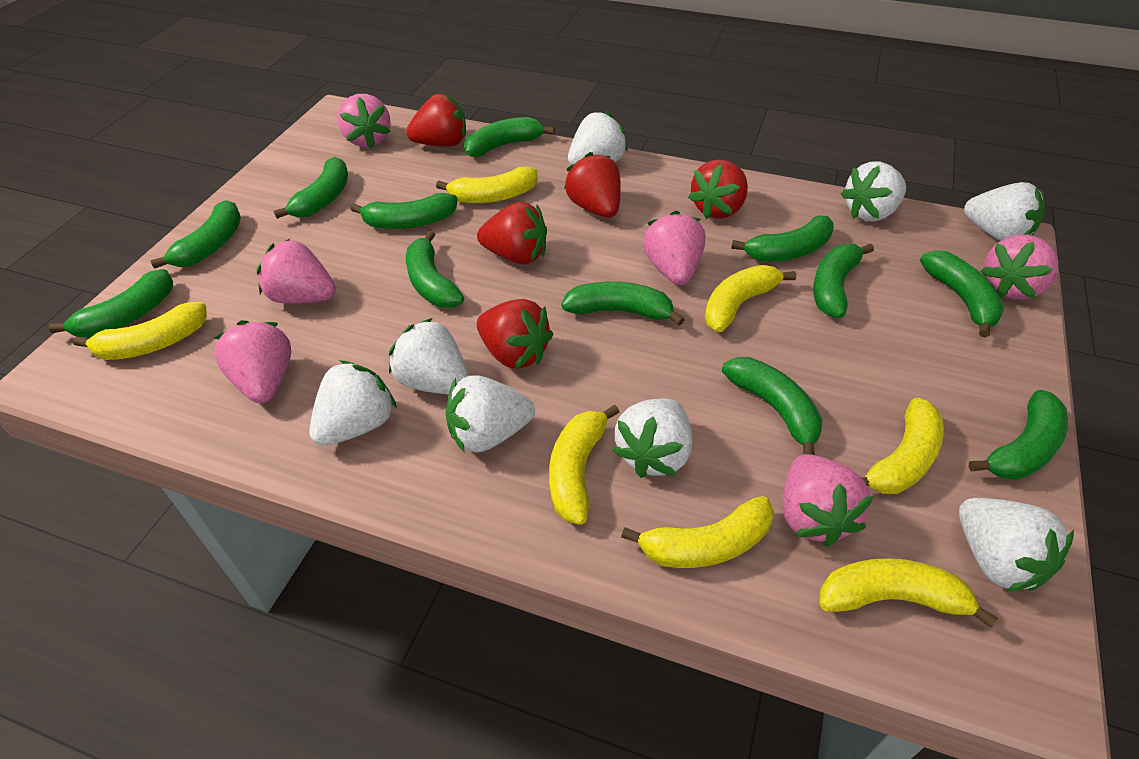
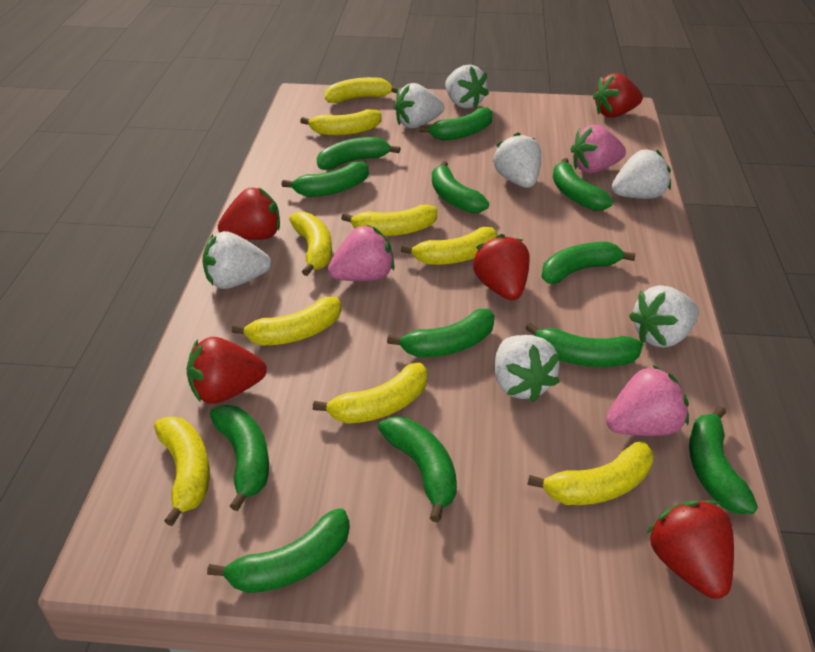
pink strawberry: 6 -> 3
white strawberry: 8 -> 7
yellow banana: 7 -> 9

